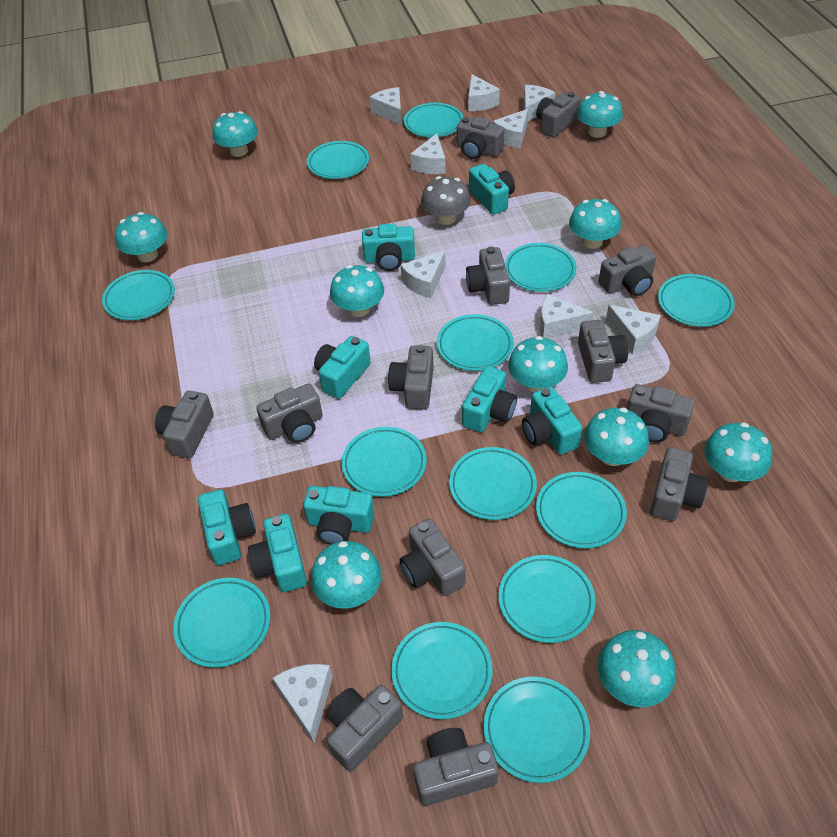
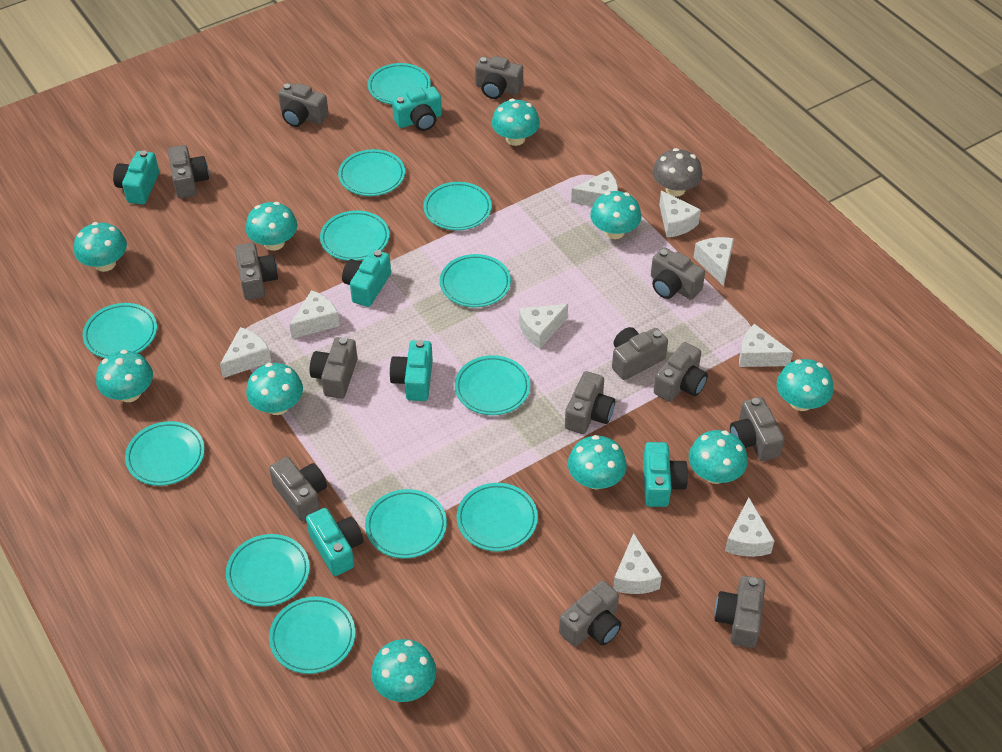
turquoise camera: 8 -> 6
turquoise plate: 13 -> 12

